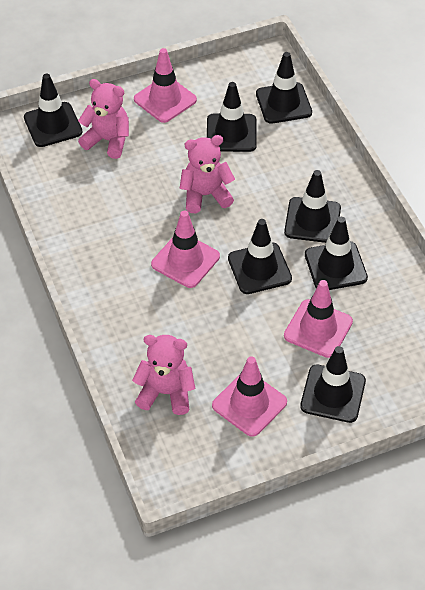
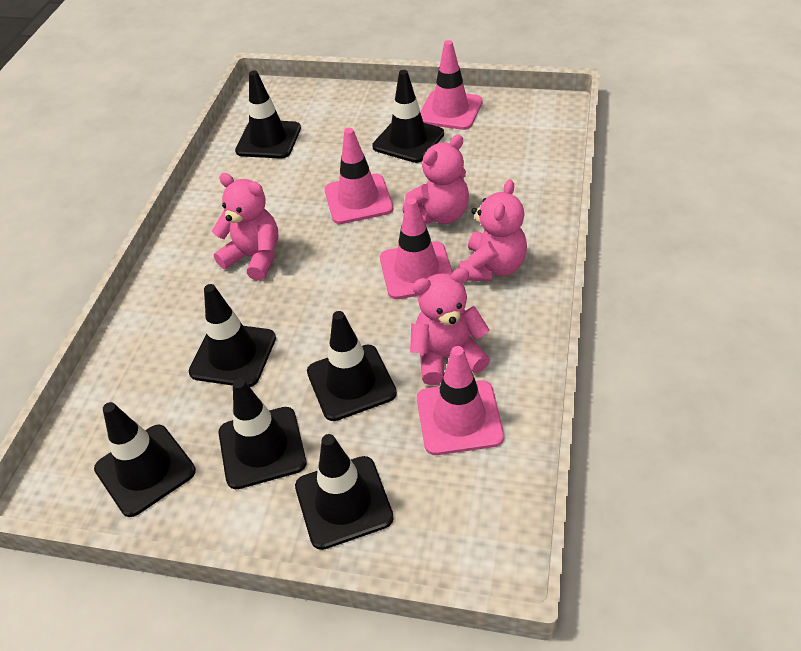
pink teddy bear: 3 -> 4

